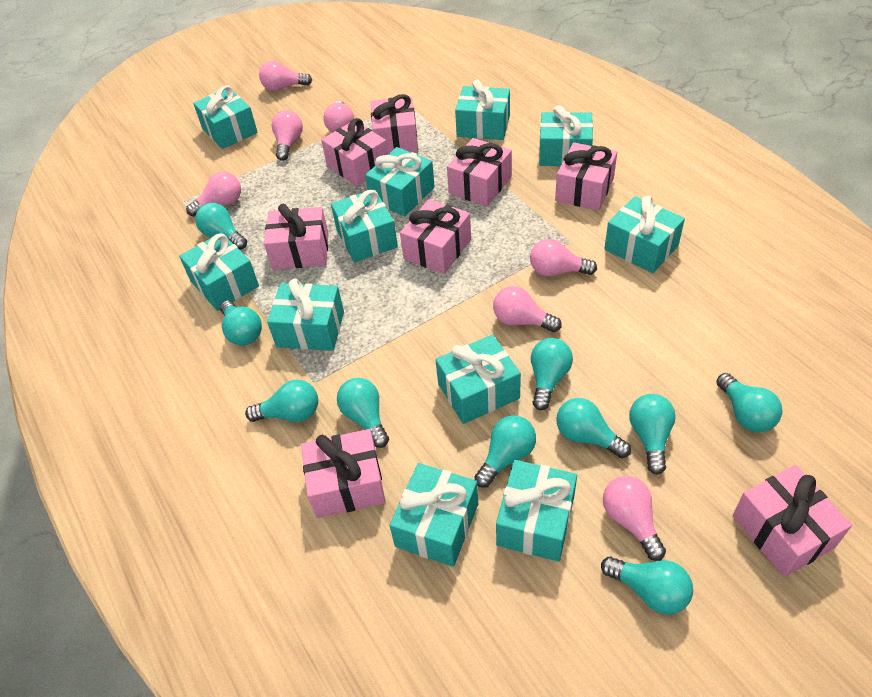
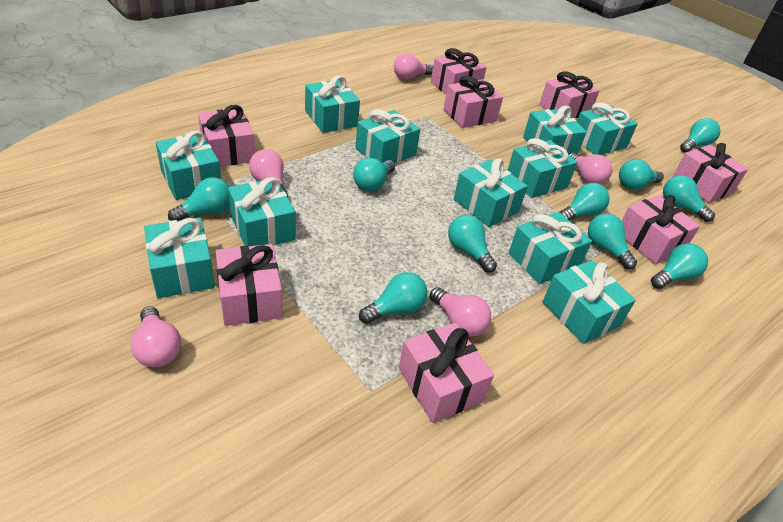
pink light bulb: 7 -> 5

